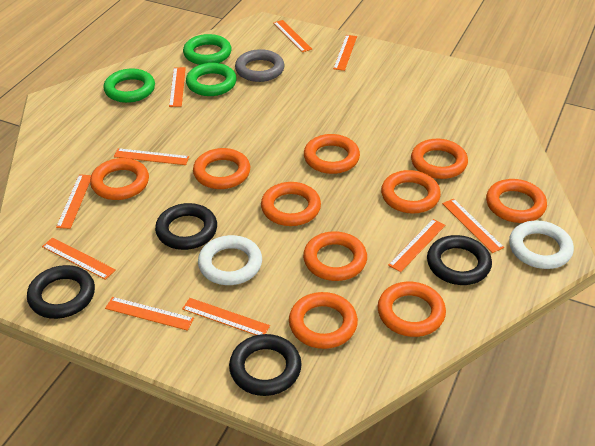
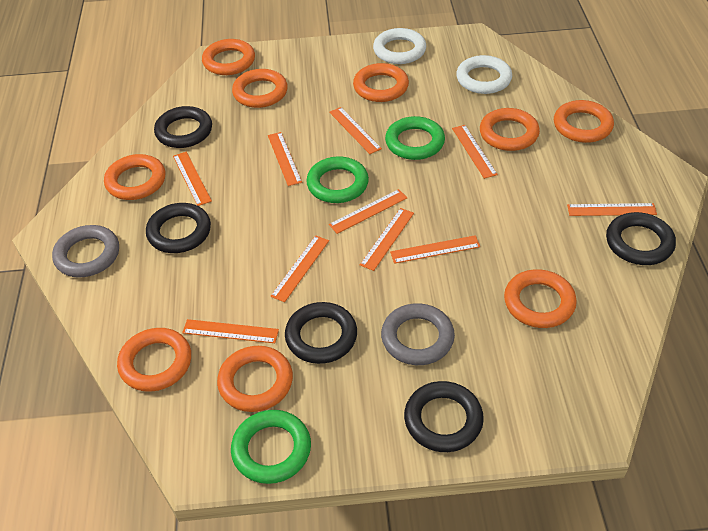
black ring: 4 -> 5
grey ring: 1 -> 2
orange ring: 10 -> 9

